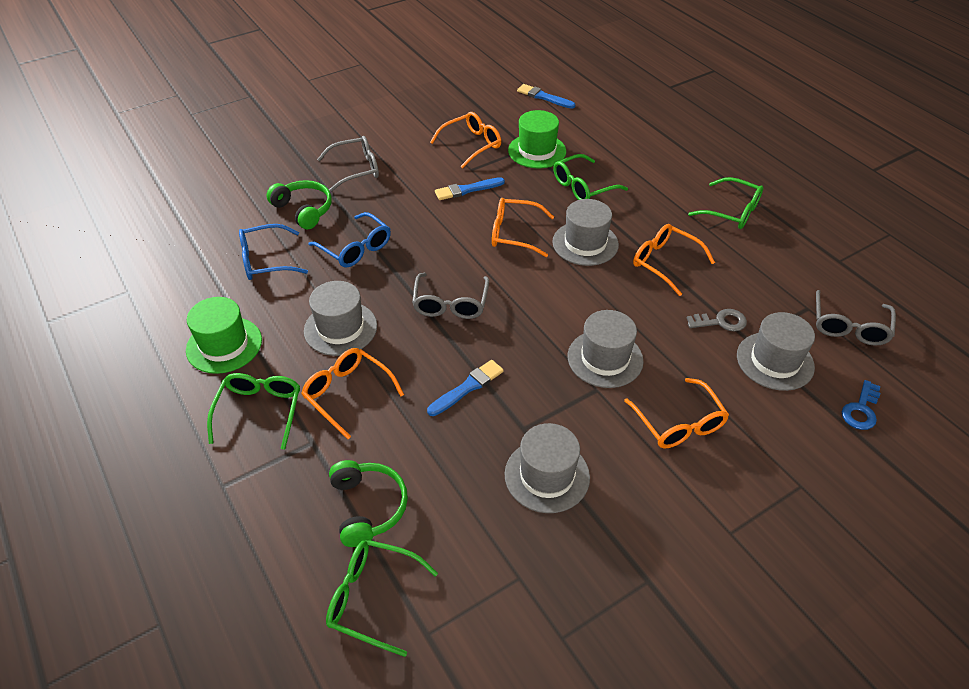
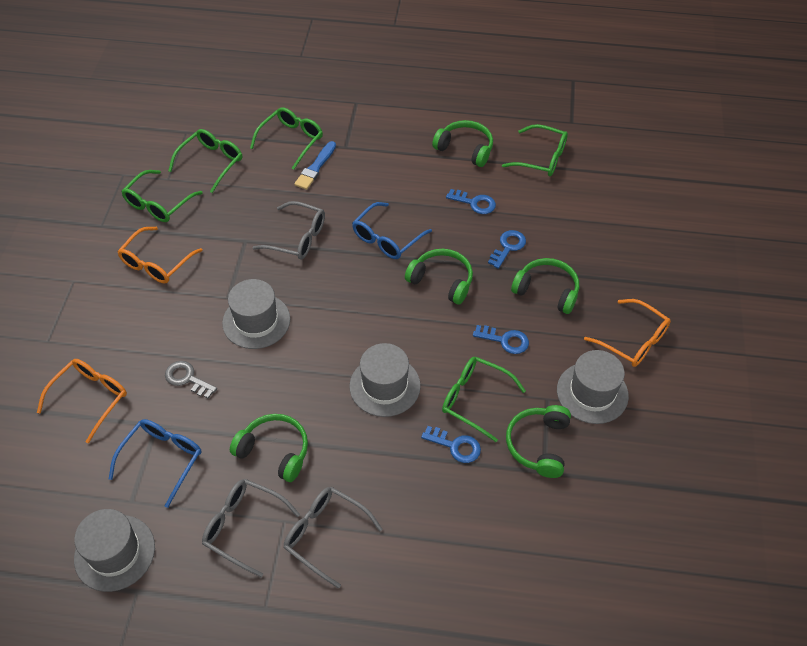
blue brush: 3 -> 1
blue key: 1 -> 4
green glasses: 4 -> 5
green hat: 2 -> 0
green headphones: 2 -> 5
grey hat: 5 -> 4
orange glasses: 5 -> 3

